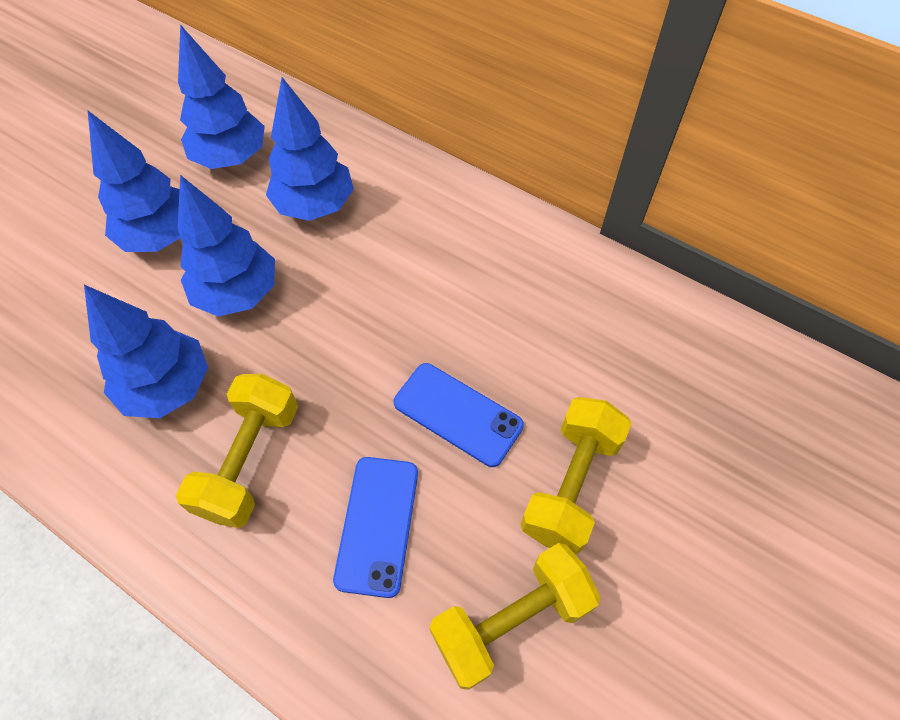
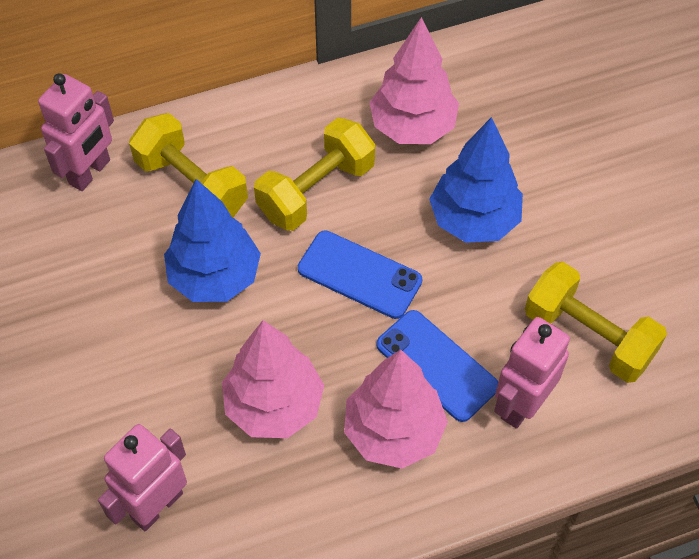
blue tree: 5 -> 2
pink robot: 0 -> 3
pink tree: 0 -> 3

